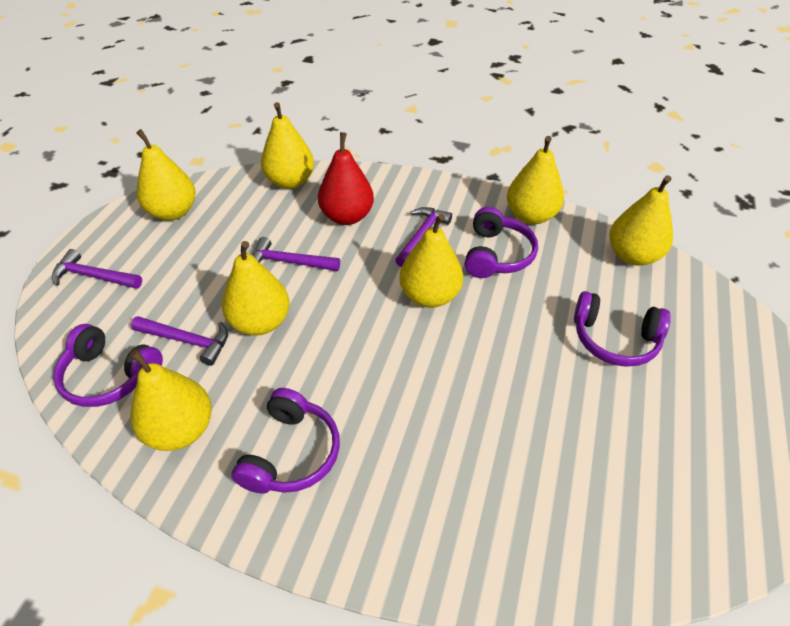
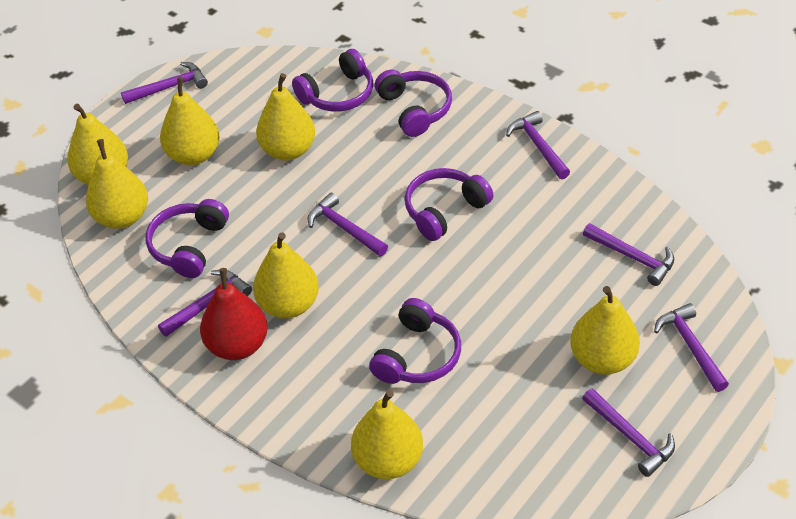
purple hammer: 4 -> 7
purple headphones: 4 -> 5

